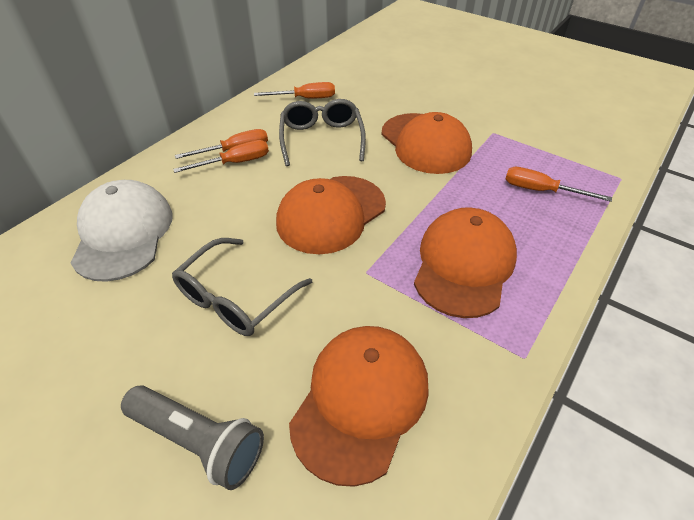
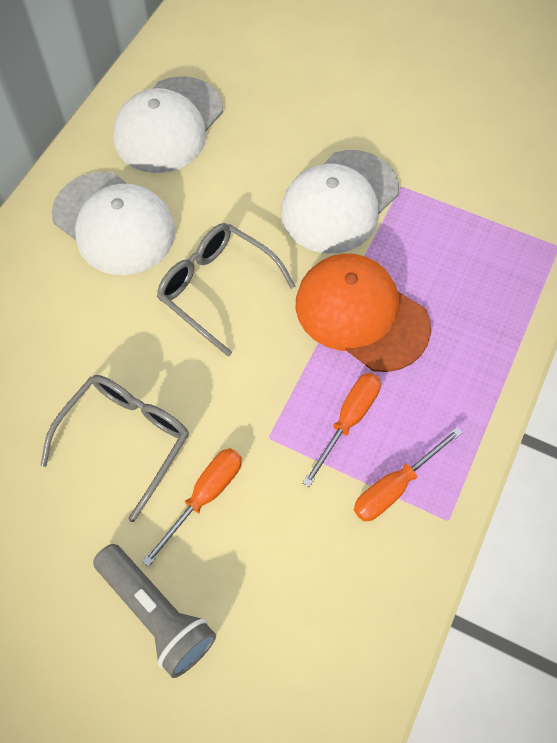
orange cap: 4 -> 1
orange screwdriver: 4 -> 3
white cap: 1 -> 3

